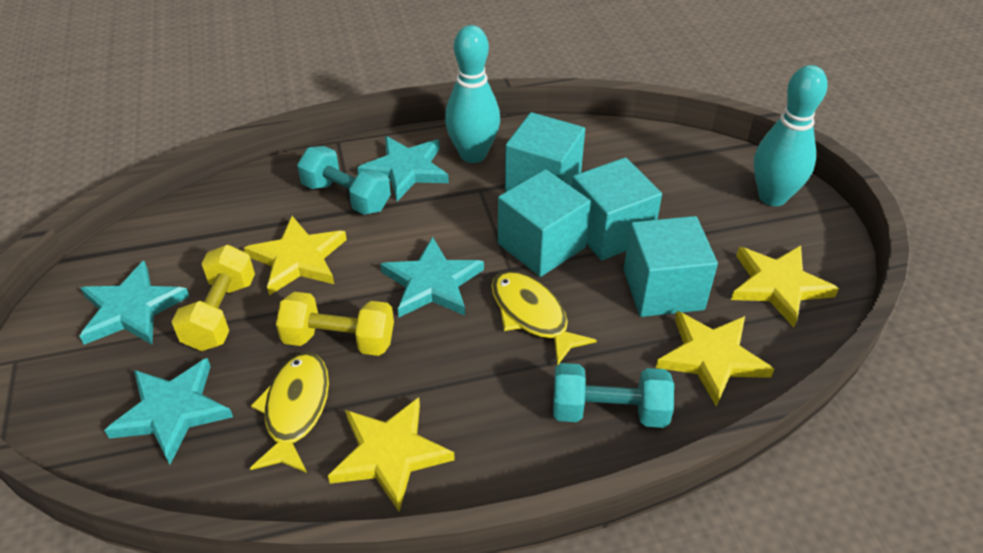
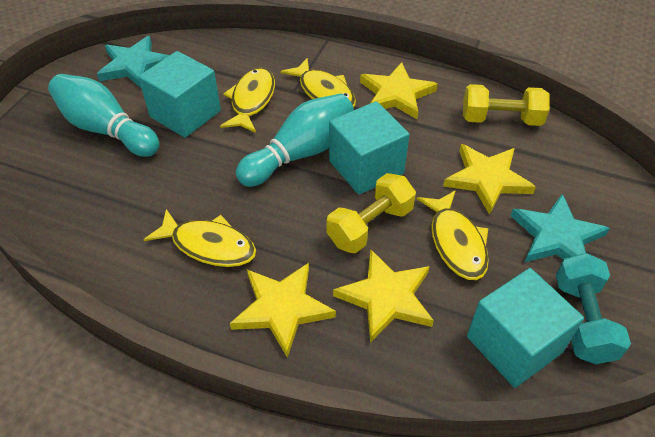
turquoise cube: 4 -> 3
turquoise dumbbell: 2 -> 1
turquoise star: 4 -> 2
yellow fish: 2 -> 4

